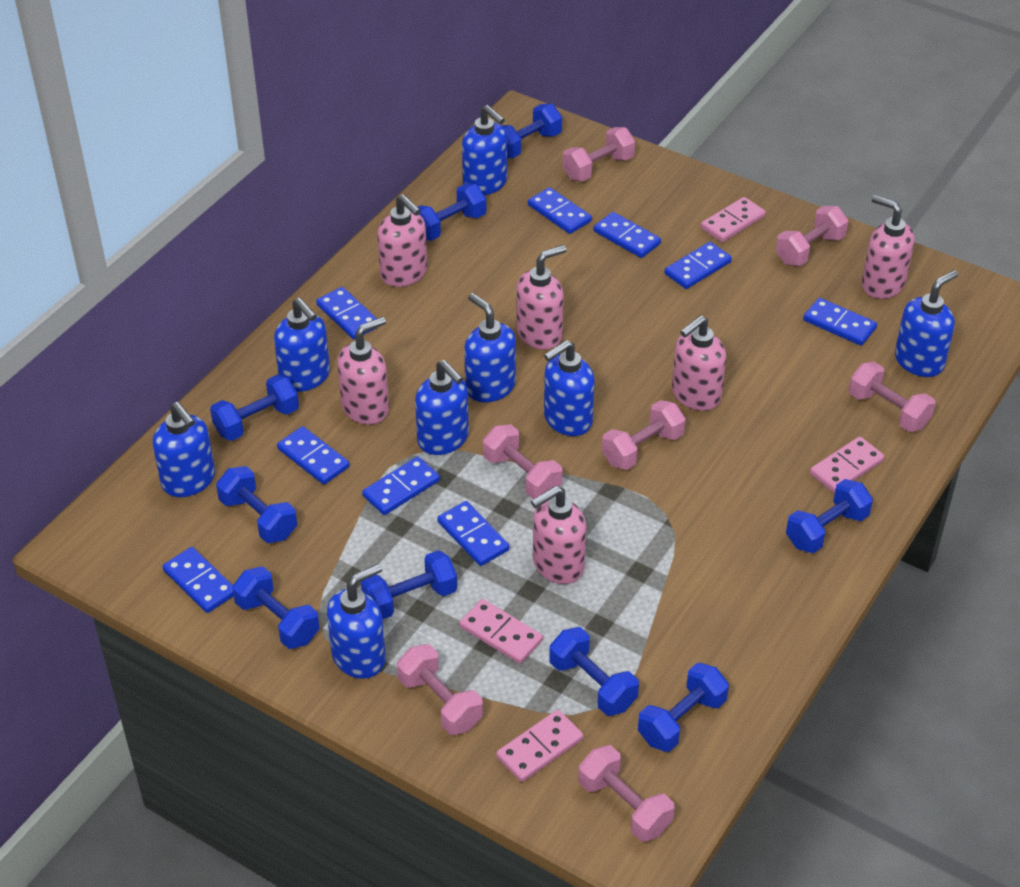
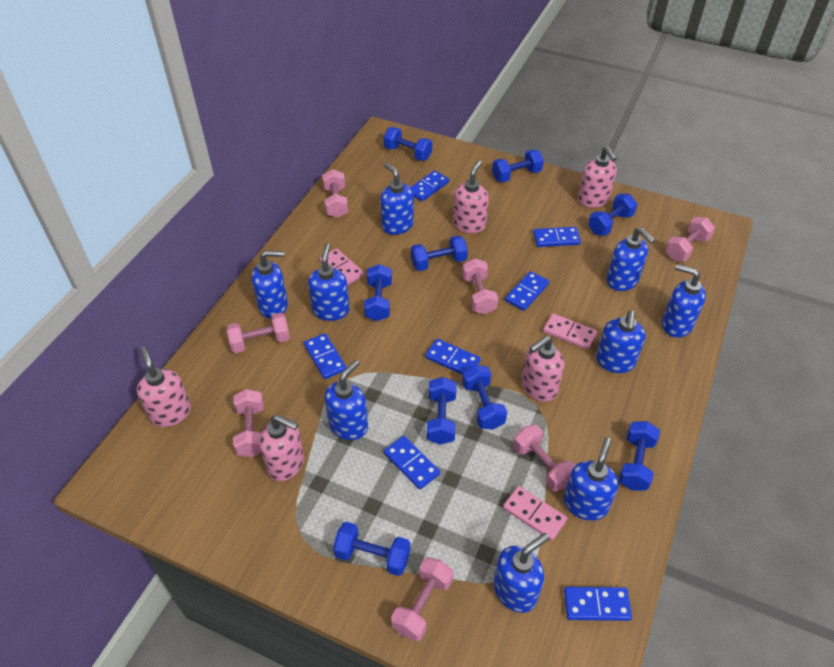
blue domino: 9 -> 7
blue soap dispenser: 8 -> 9
pink domino: 4 -> 3
pink soap dispenser: 6 -> 5

